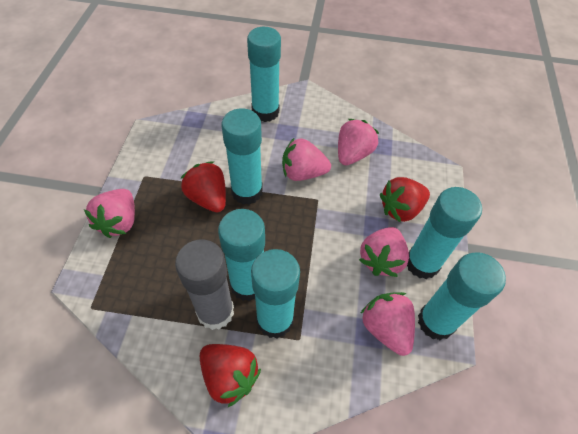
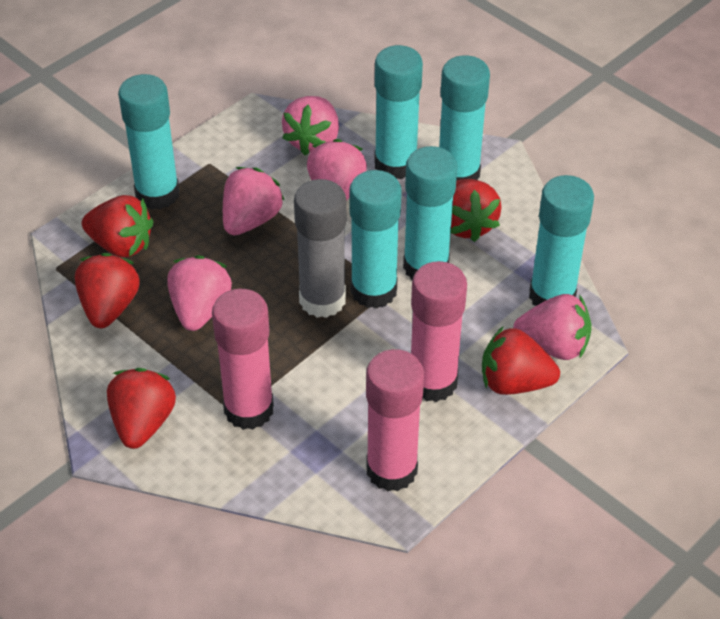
pink glue stick: 0 -> 3
red strawberry: 3 -> 5

